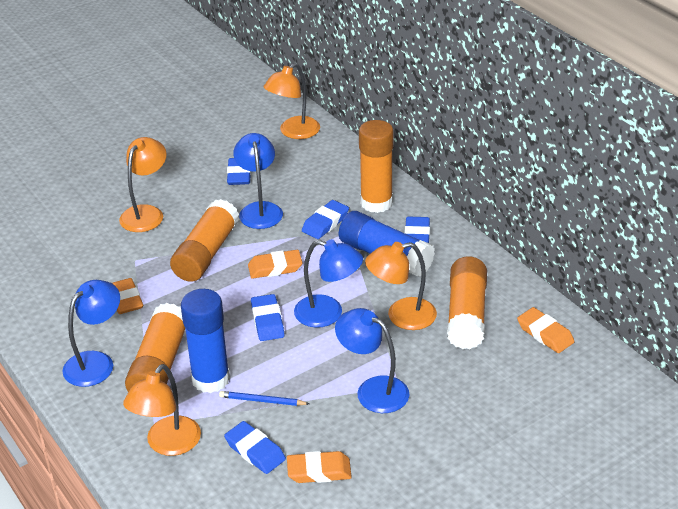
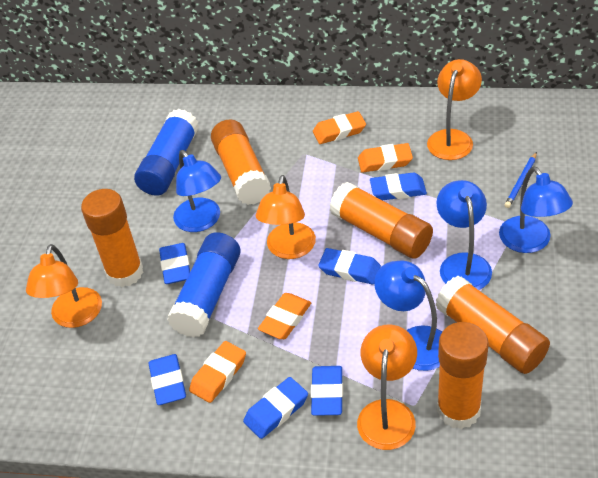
blue eraser: 5 -> 6
orange glue stick: 4 -> 5

